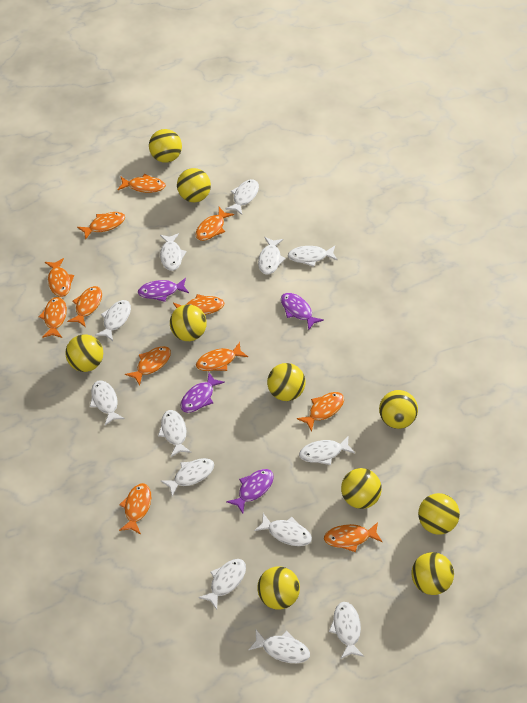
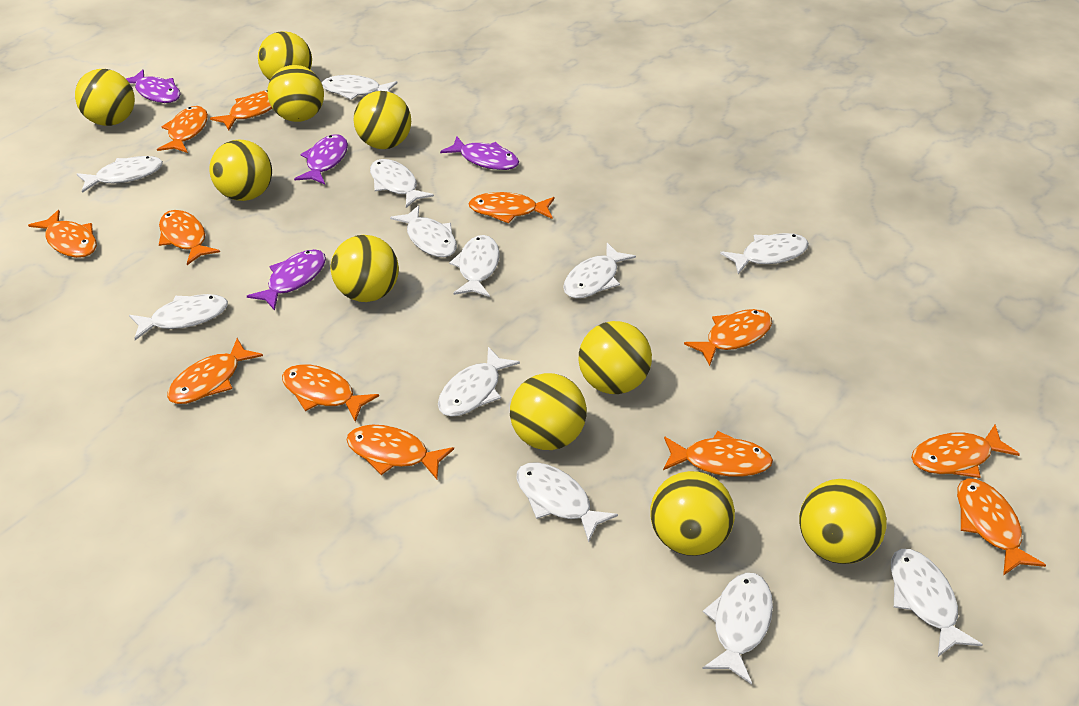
white fish: 13 -> 12

